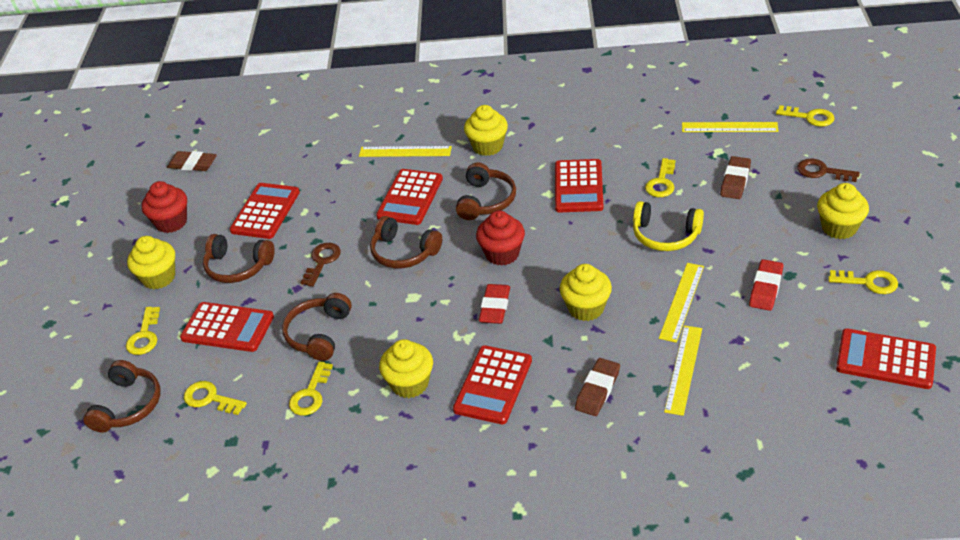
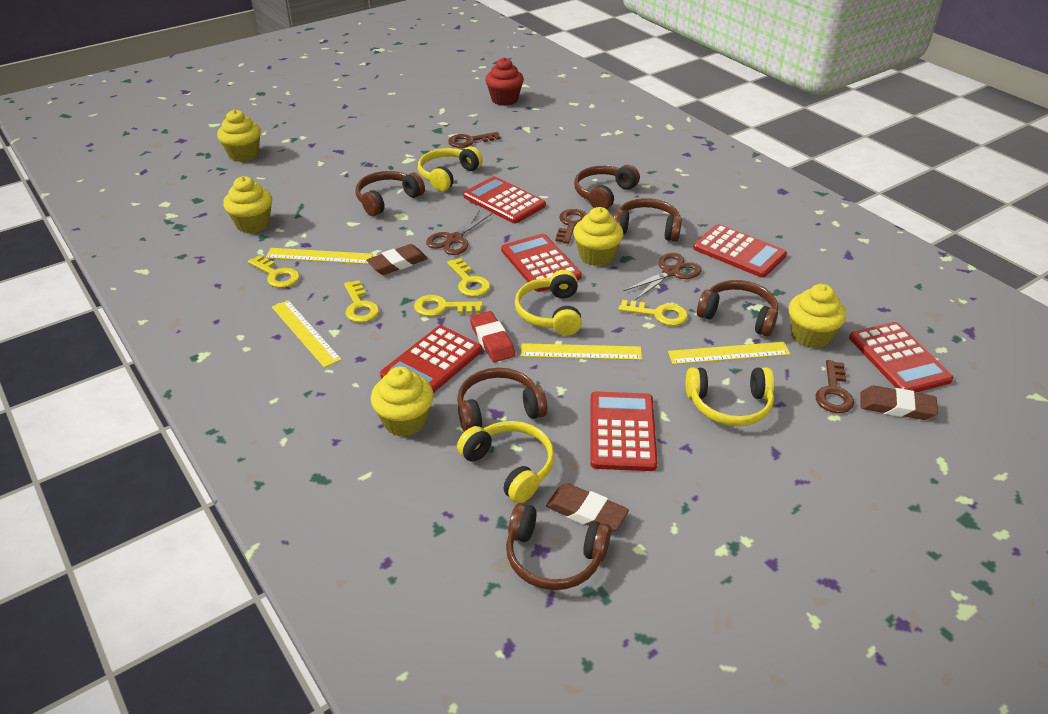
brown headphones: 5 -> 6
brown key: 2 -> 3
brown scissors: 0 -> 2
red cupcake: 2 -> 1
red eraser: 2 -> 1
yellow headphones: 1 -> 4
yellow key: 6 -> 5

